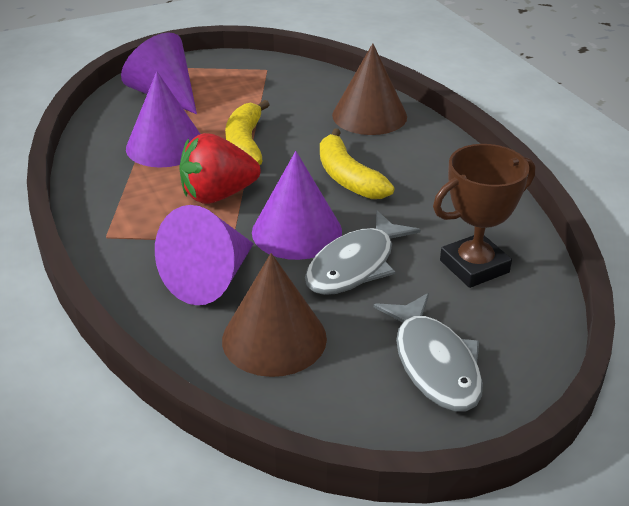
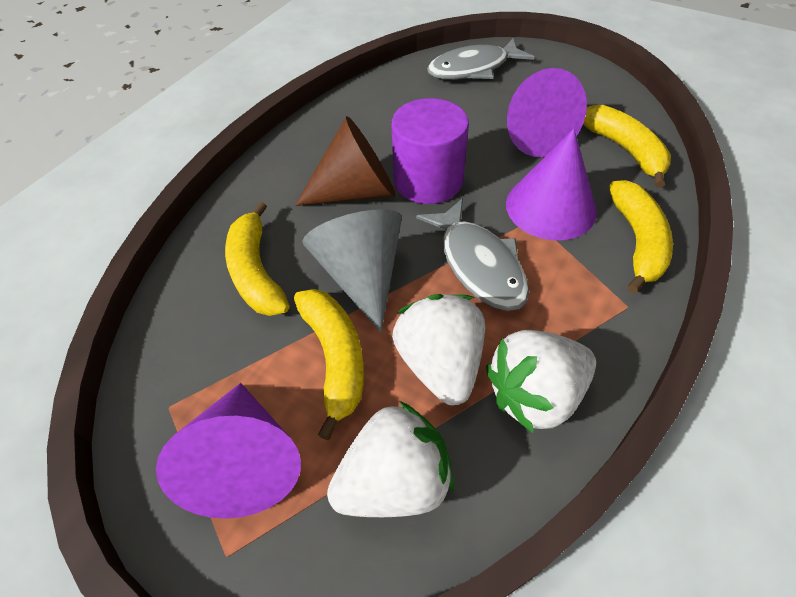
brown cone: 2 -> 1
brown trophy: 1 -> 0
grey cone: 0 -> 1
purple cone: 4 -> 3
purple cylinder: 0 -> 1
red strawberry: 1 -> 0
white strawberry: 0 -> 3
yellow banana: 2 -> 4

